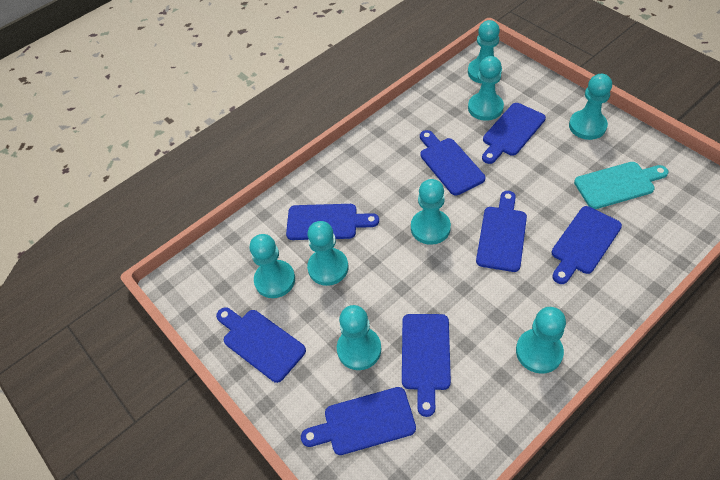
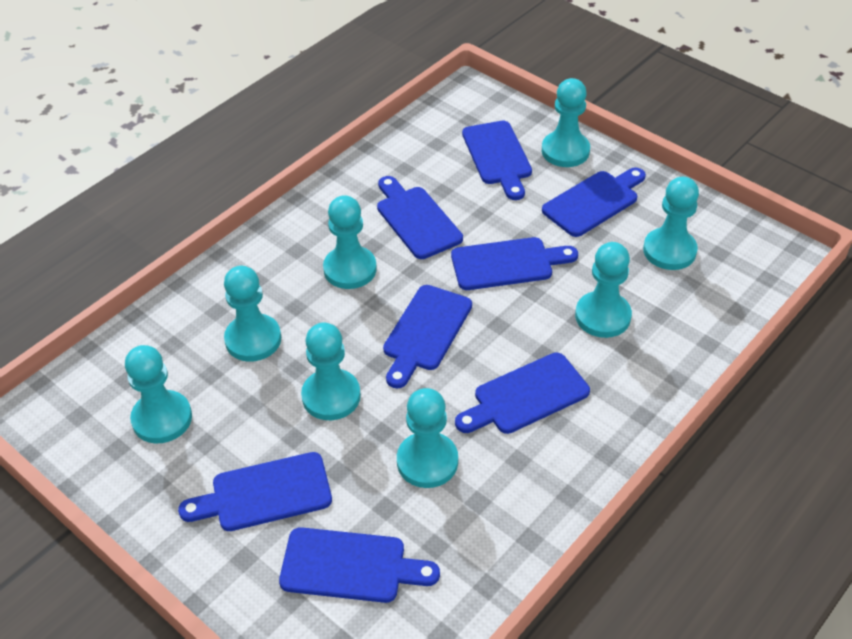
turquoise cutting board: 1 -> 0

